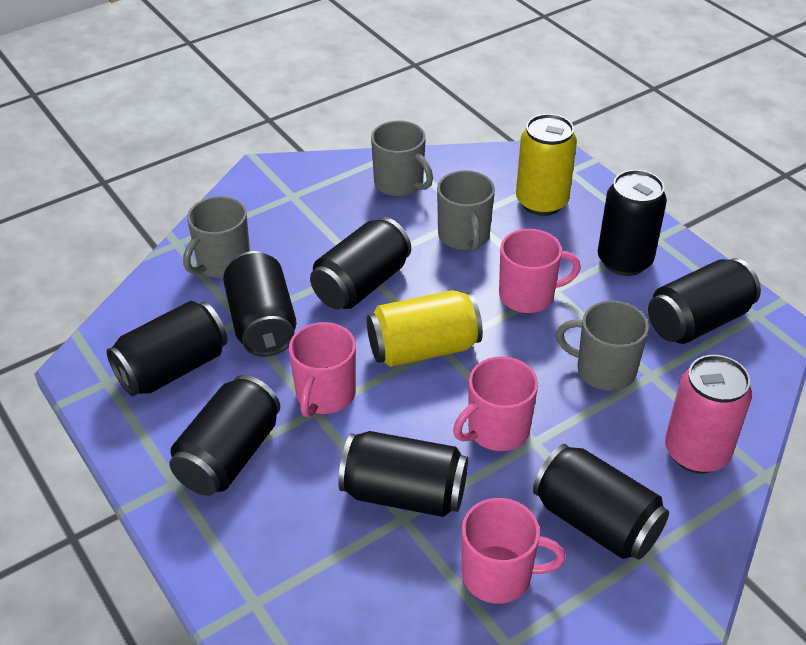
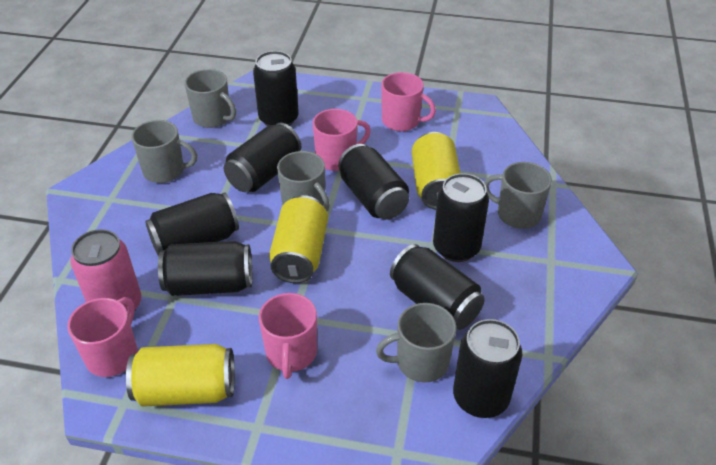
grey mug: 4 -> 5
yellow can: 2 -> 3

